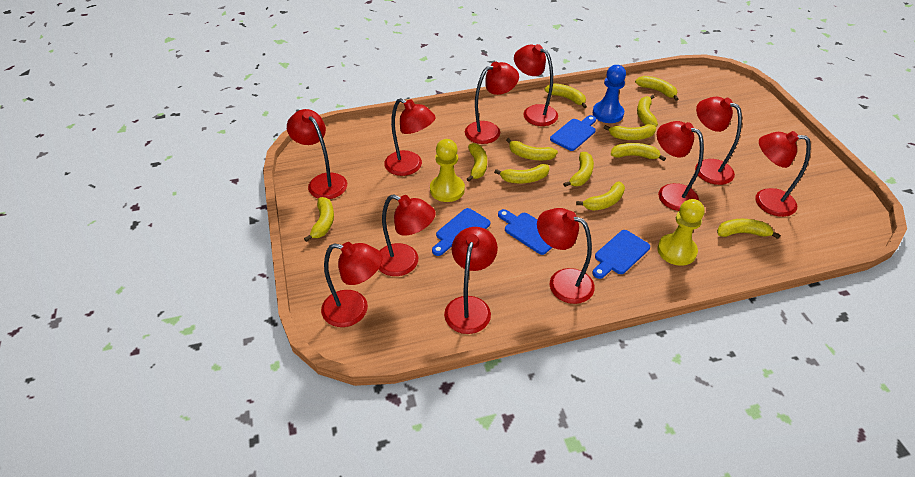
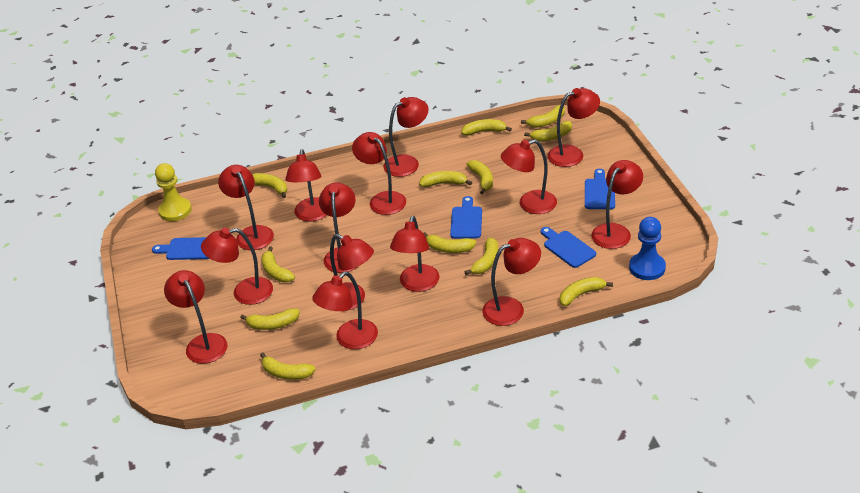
red lamp: 11 -> 14
yellow pawn: 2 -> 1

